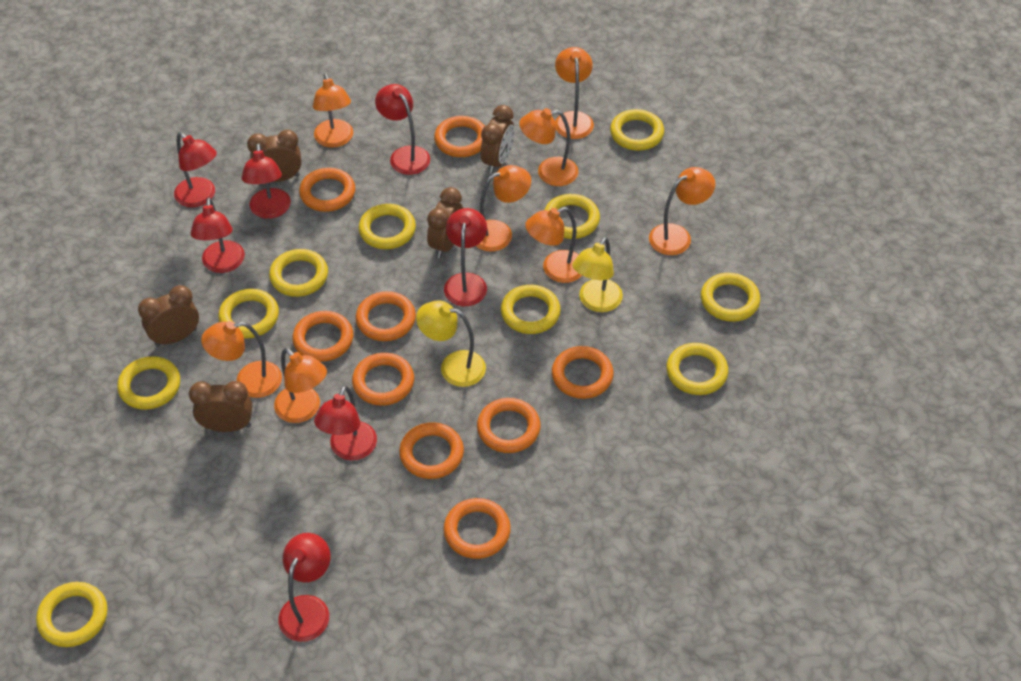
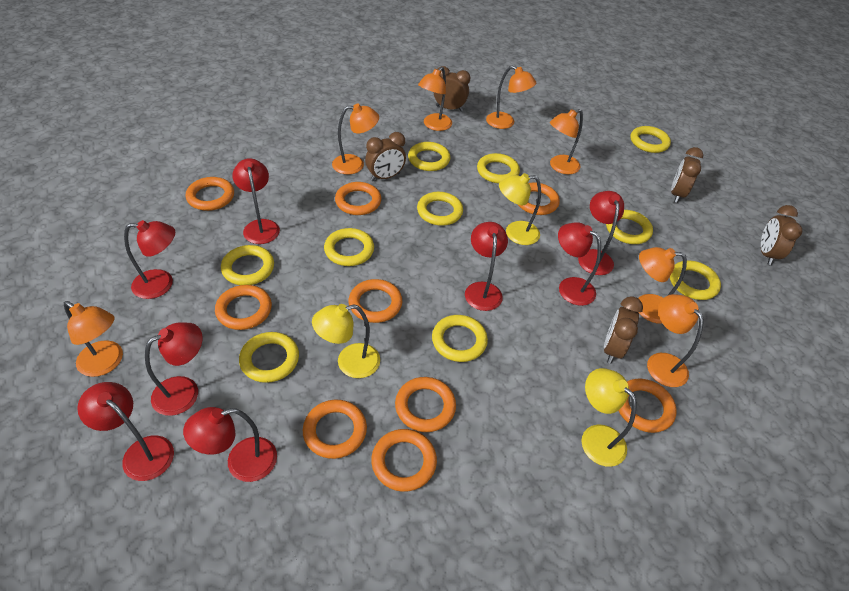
orange lamp: 8 -> 7
red lamp: 7 -> 8
yellow lamp: 2 -> 3

